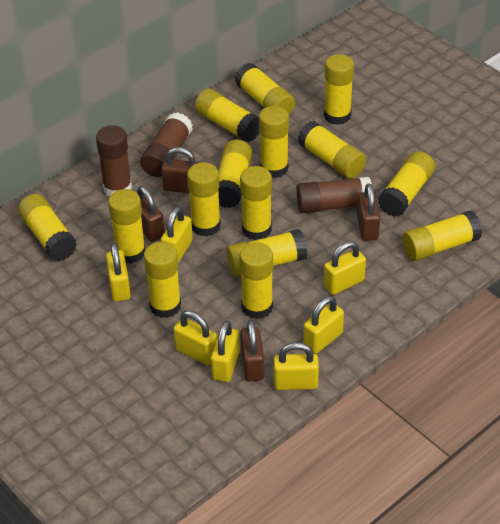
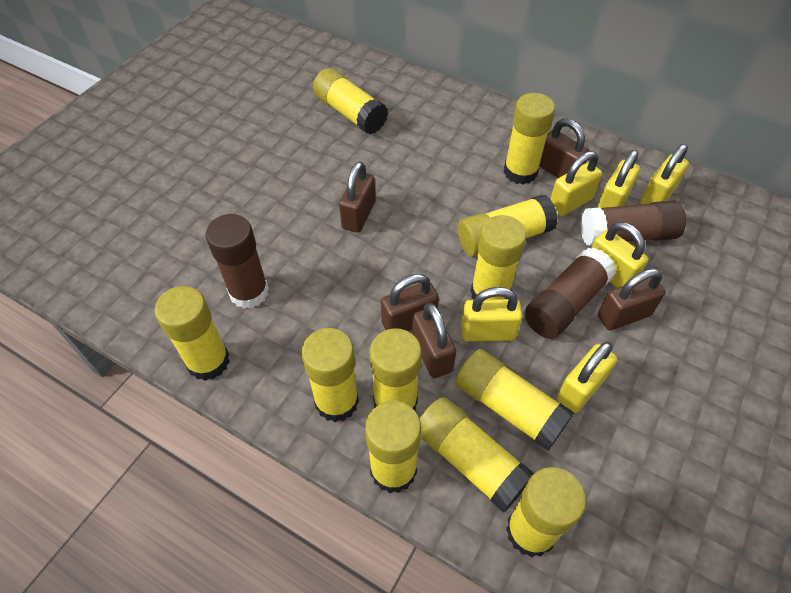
brown padlock: 4 -> 5
yellow glue stick: 15 -> 11
yellow padlock: 7 -> 6

